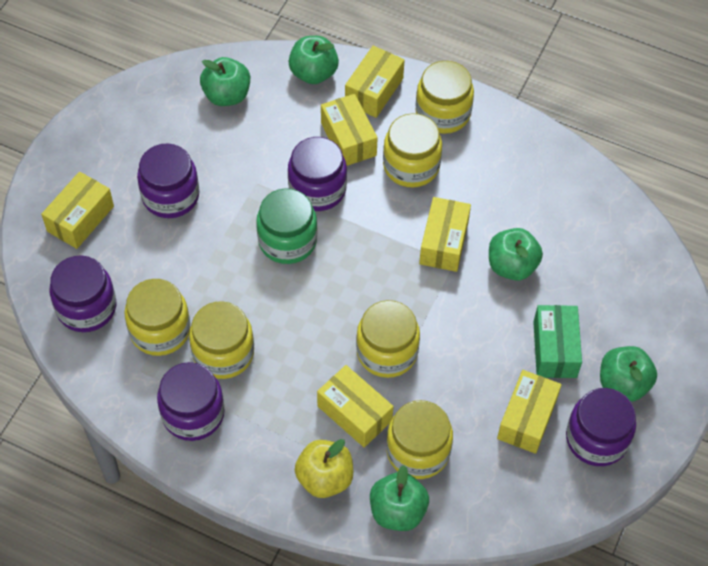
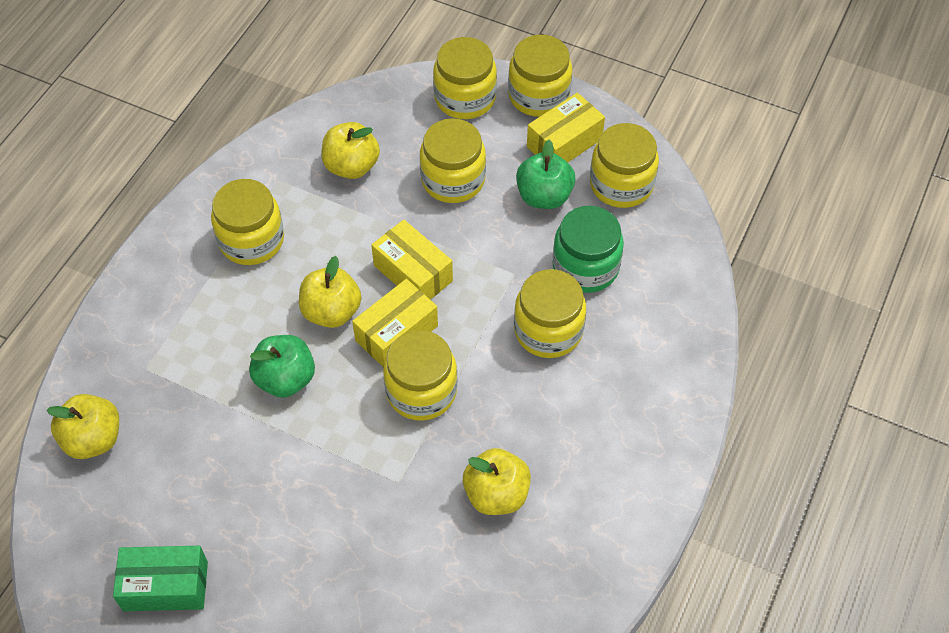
green apple: 5 -> 2
purple jar: 5 -> 0
yellow apple: 1 -> 4
yellow box: 6 -> 3
yellow jar: 6 -> 7

